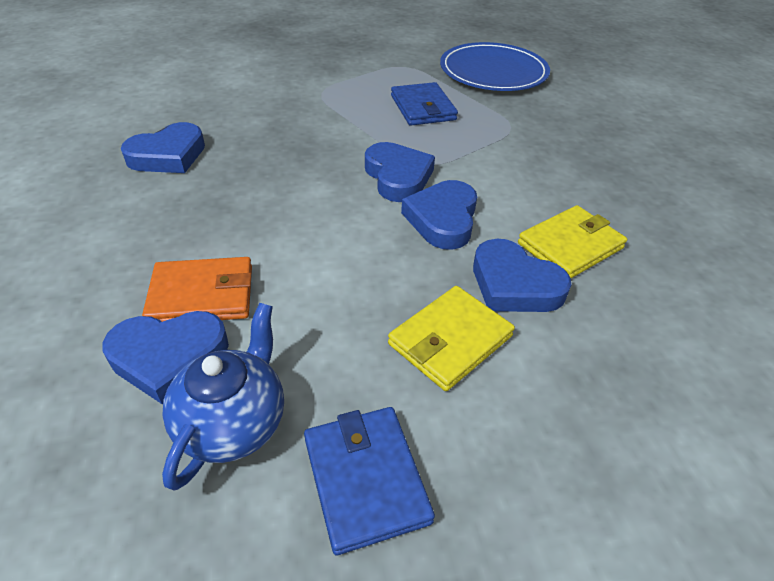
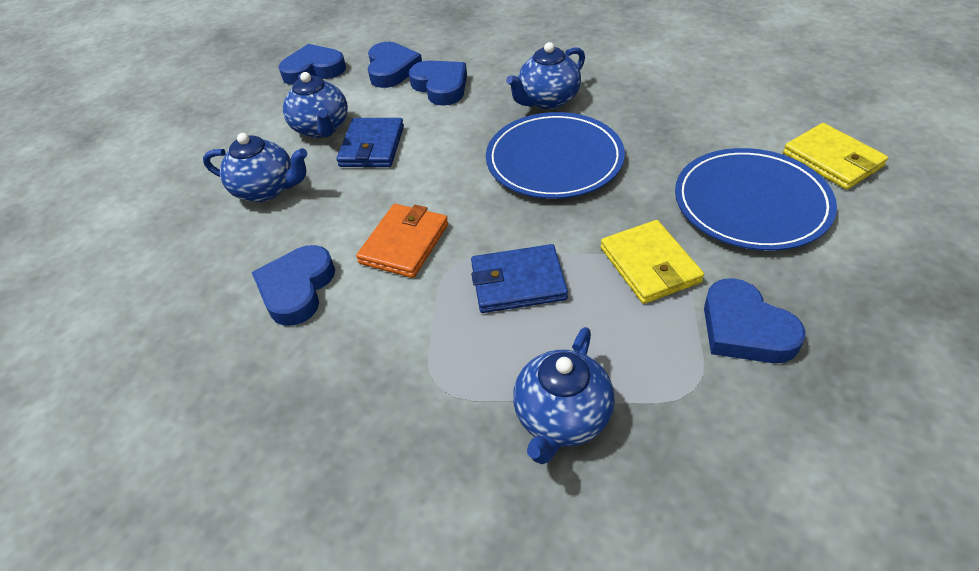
blue plate: 1 -> 2
blue teapot: 1 -> 4

